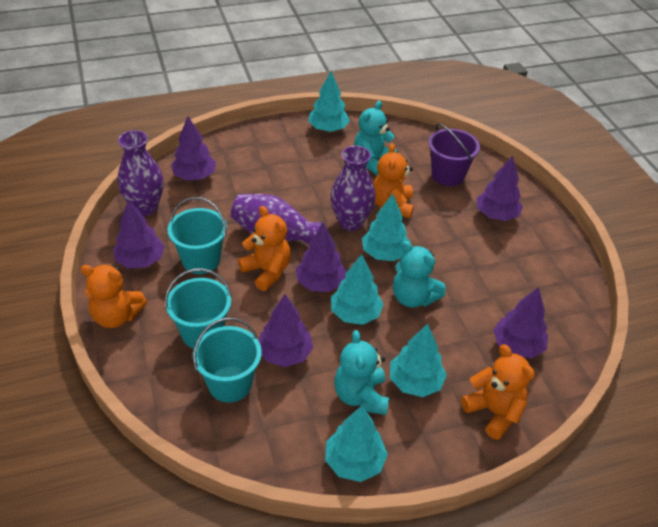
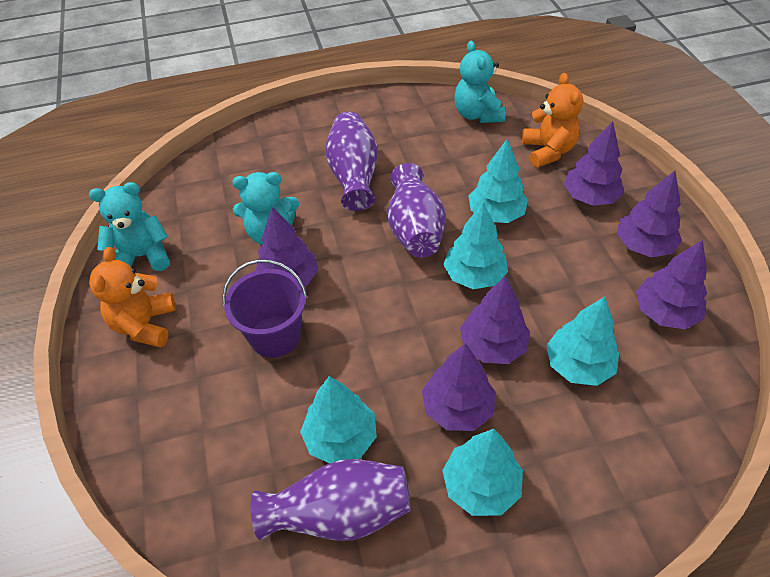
orange teddy bear: 4 -> 2
turquoise bucket: 3 -> 0

